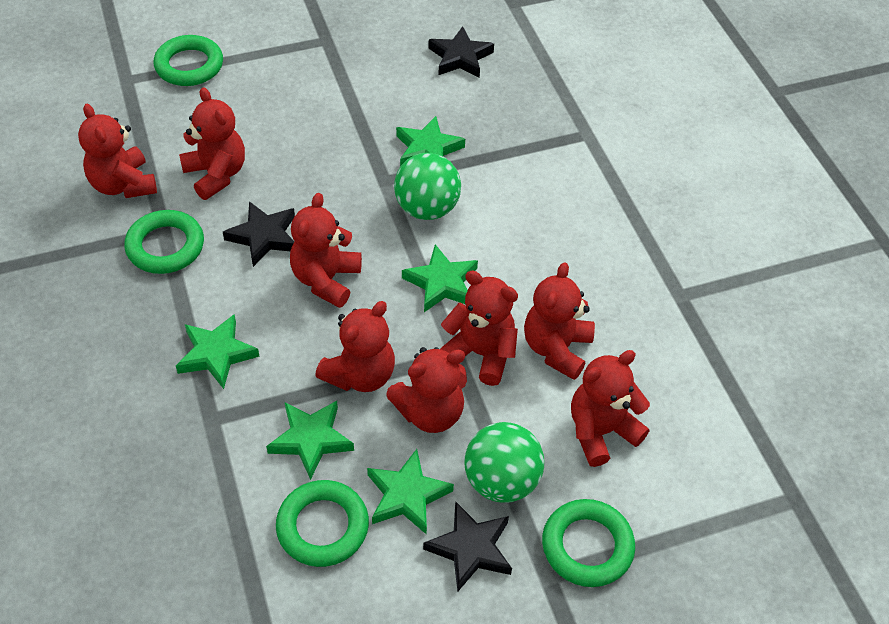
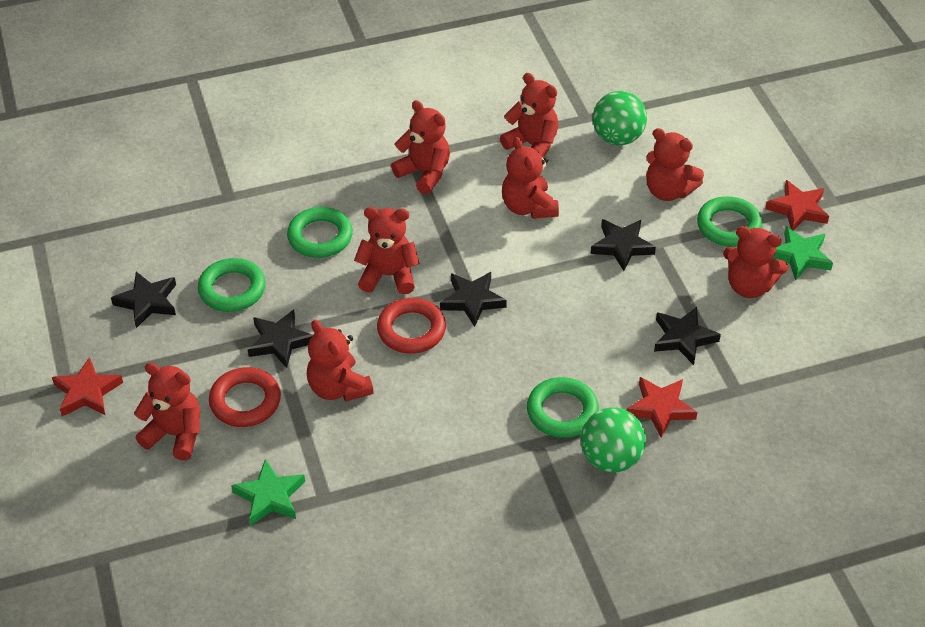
black star: 3 -> 5
green star: 5 -> 2
red ring: 0 -> 2
red star: 0 -> 3

